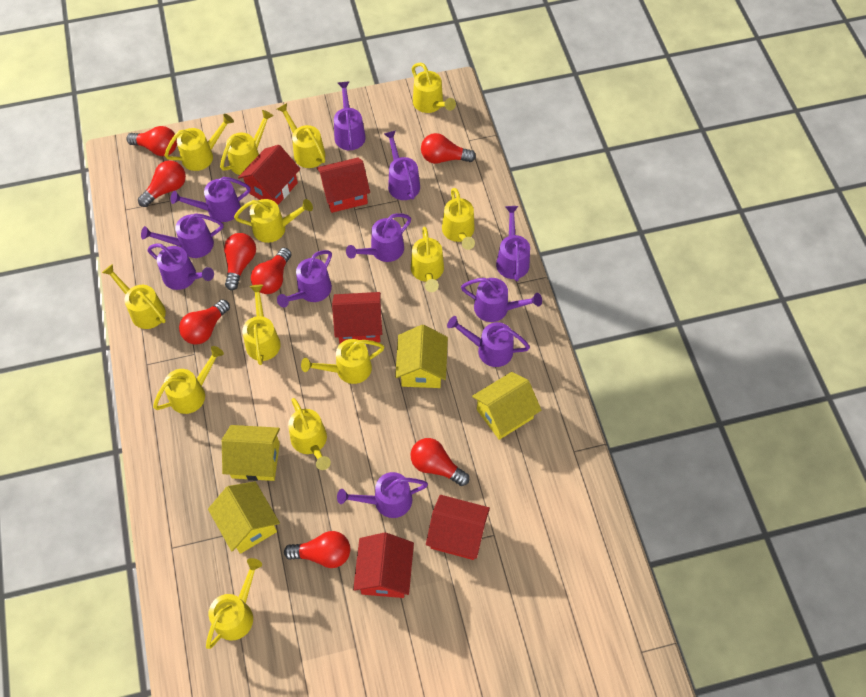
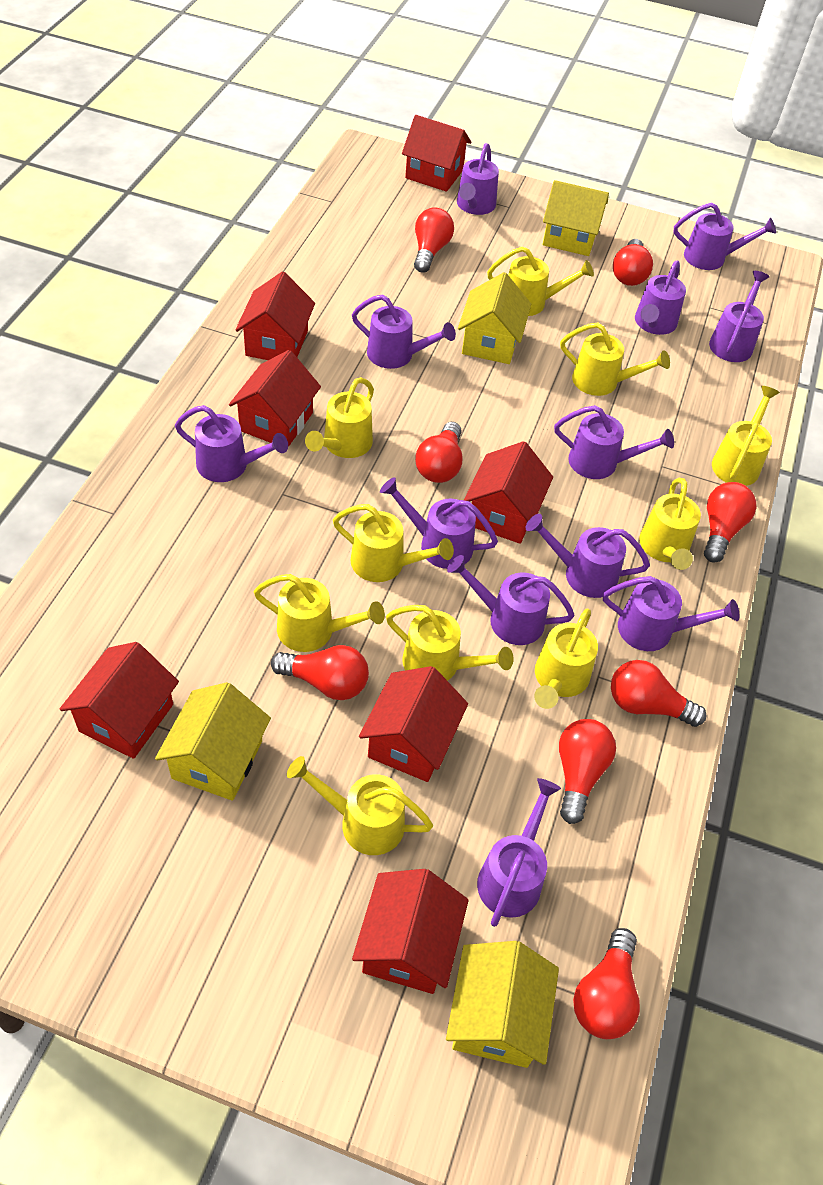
purple watering can: 11 -> 12
red house: 5 -> 7
yellow watering can: 13 -> 10

